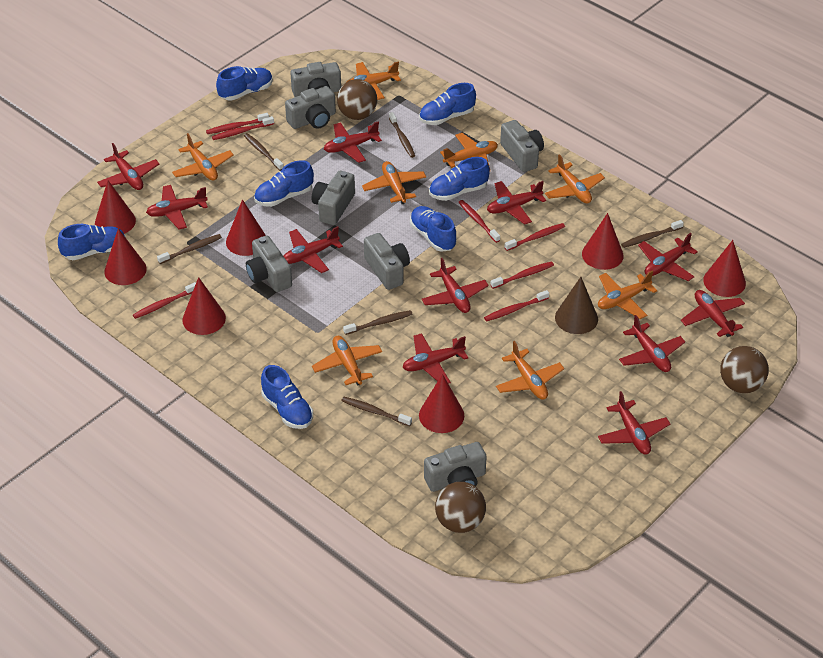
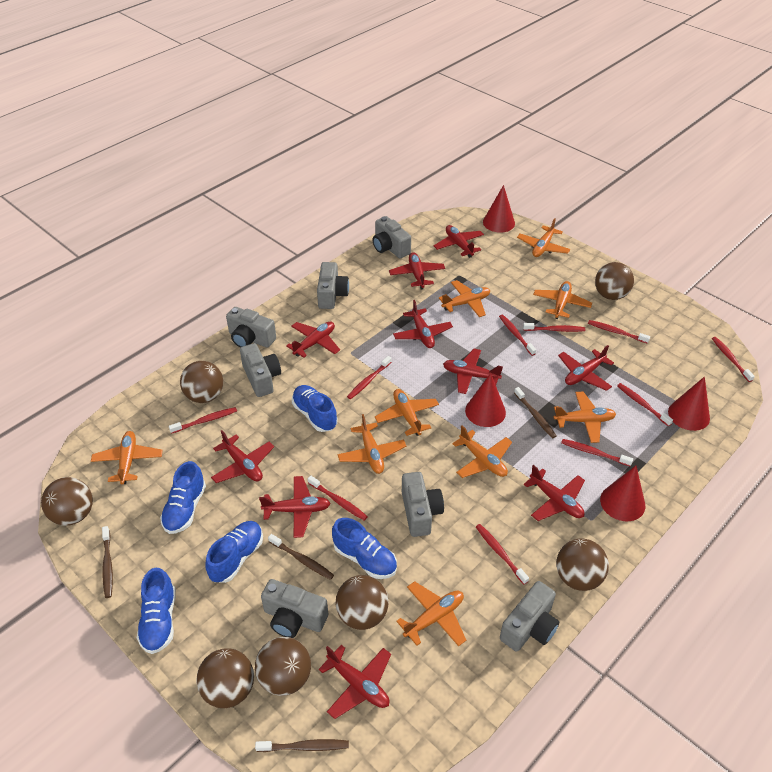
blue shoe: 7 -> 5
brown ball: 3 -> 7
brown cone: 1 -> 0
brown toothbrush: 6 -> 4
orange plane: 8 -> 9
red cone: 7 -> 4
red plane: 11 -> 10
red toothbrush: 7 -> 10

